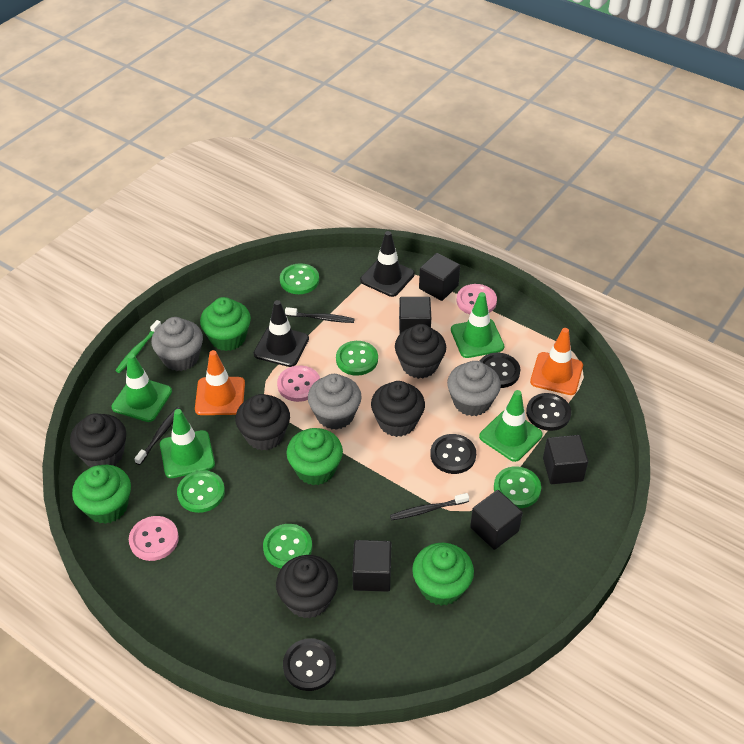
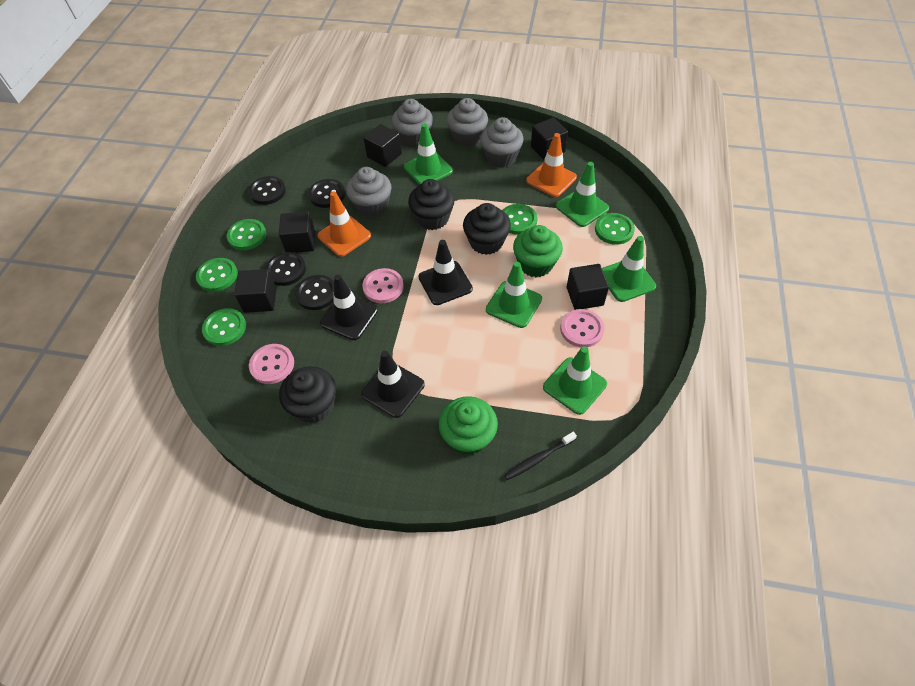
black cupcake: 5 -> 3
black toothbrush: 3 -> 1
black traffic cone: 2 -> 3
green cupcake: 4 -> 2
green toothbrush: 1 -> 0
green traffic cone: 4 -> 5
grey cupcake: 3 -> 4

